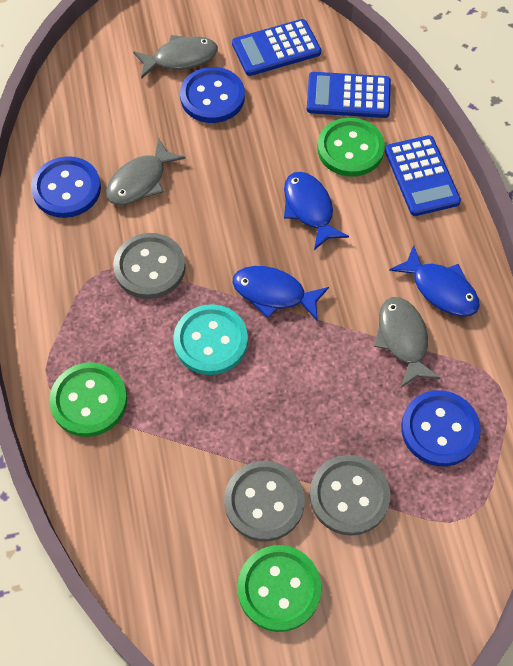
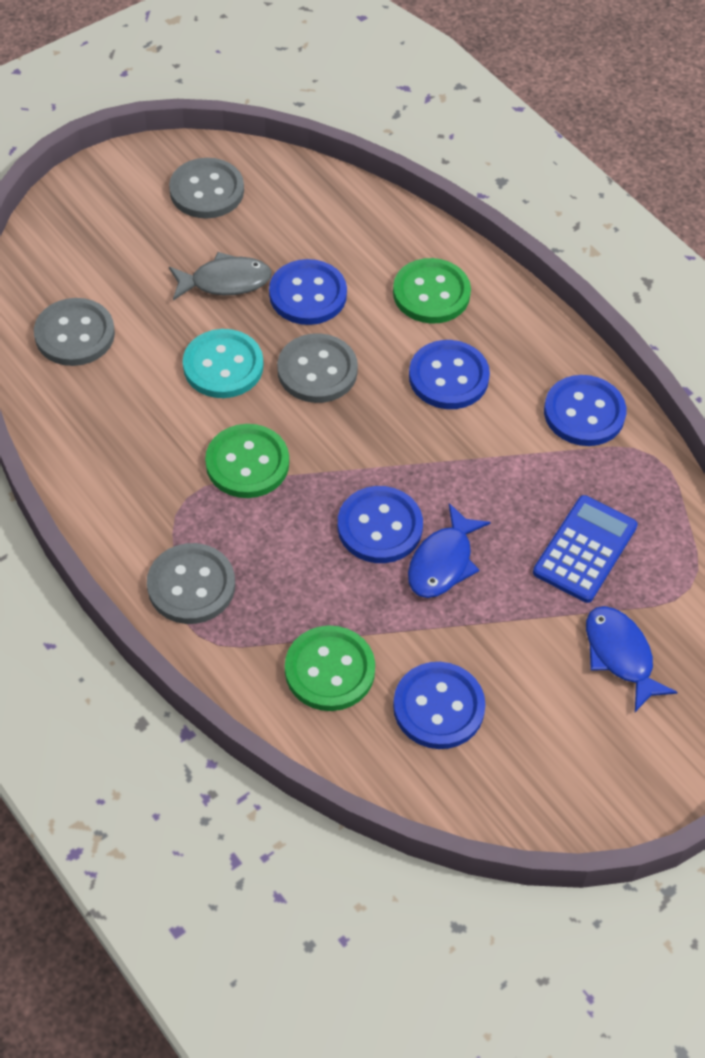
blue button: 3 -> 5
blue calculator: 3 -> 1
blue fish: 3 -> 2
grey button: 3 -> 4
grey fish: 3 -> 1

